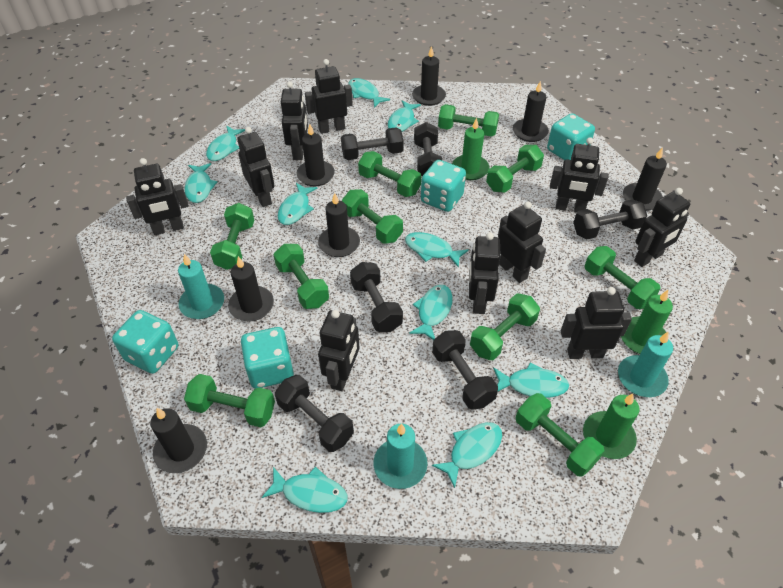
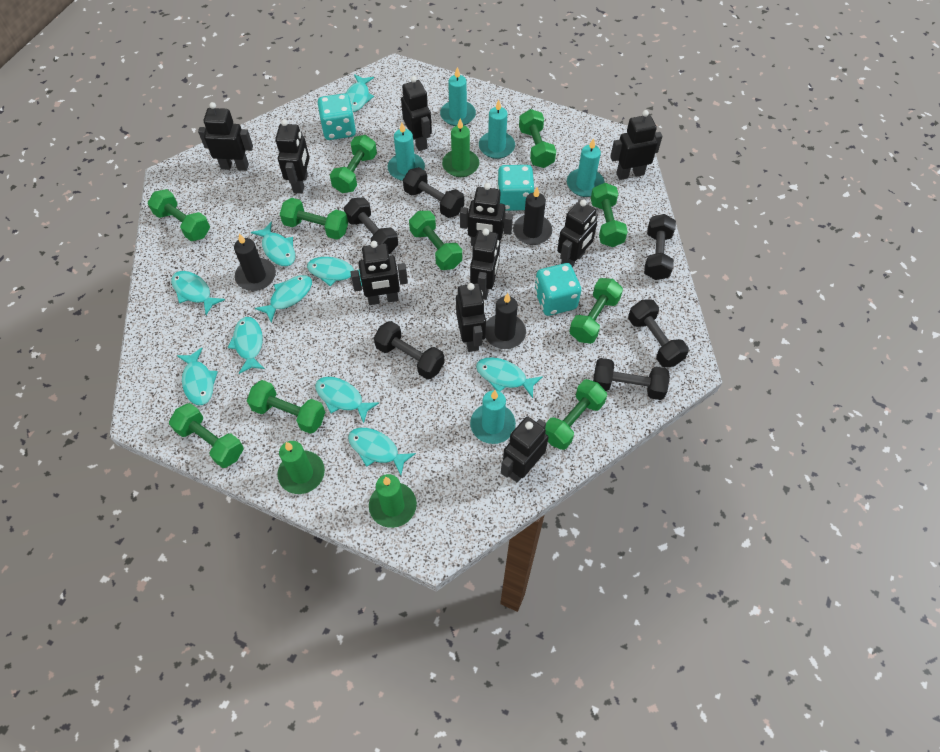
black candle: 7 -> 3
turquoise candle: 3 -> 5
turquoise dice: 4 -> 3

